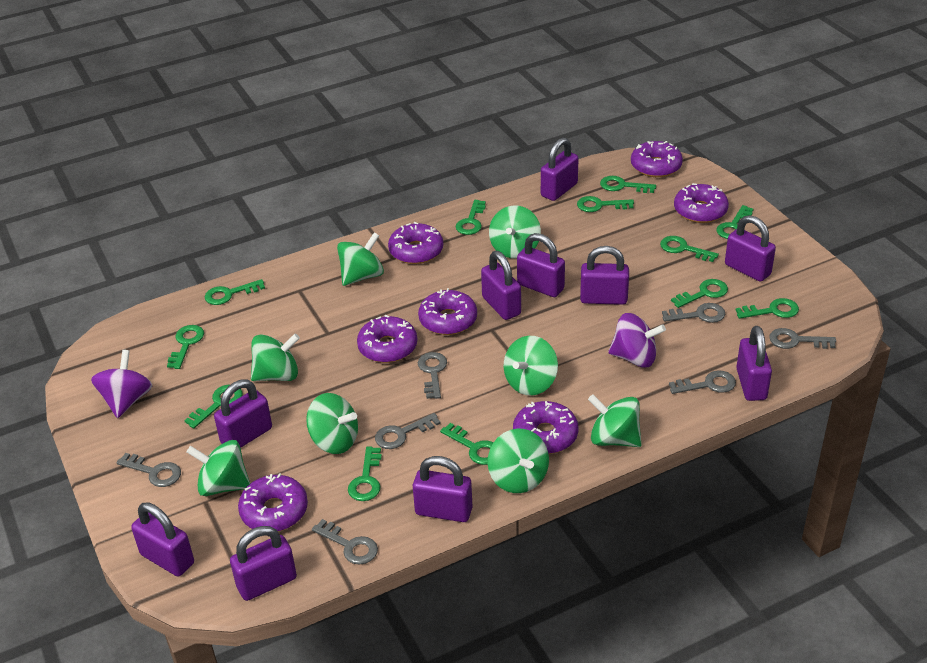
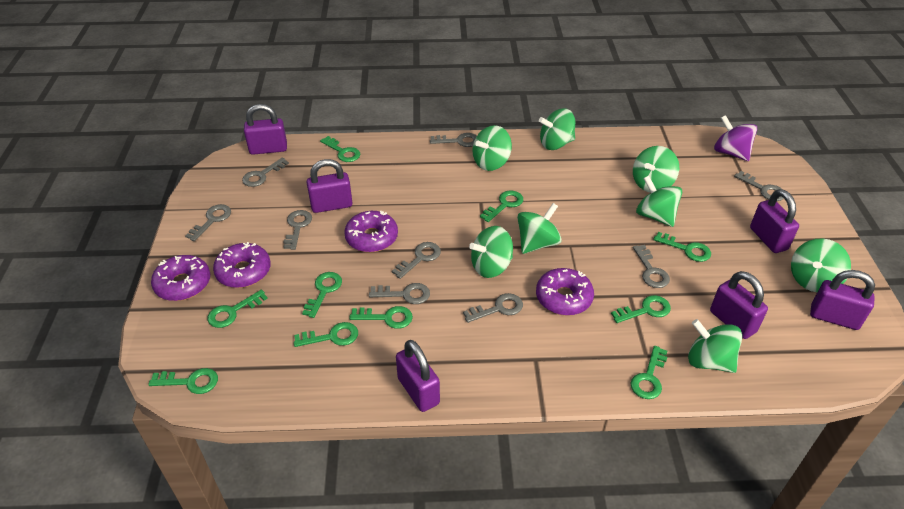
green key: 12 -> 10
grey key: 7 -> 9
purple donut: 7 -> 4
purple padlock: 10 -> 6
purple spinning top: 2 -> 1

